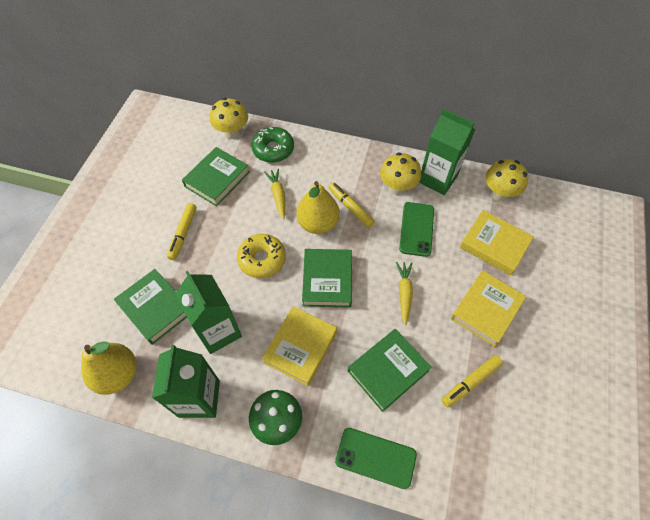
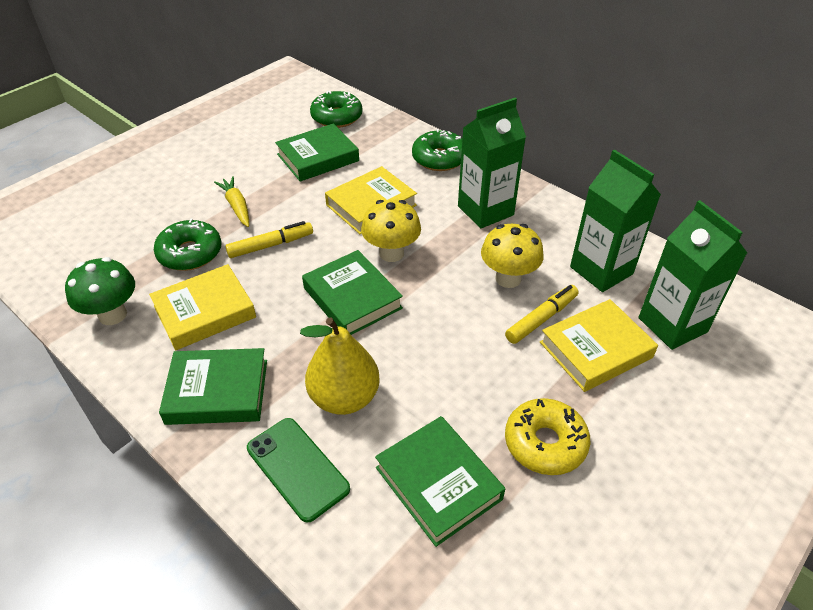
green donut: 1 -> 3
green phone: 2 -> 1
yellow carrot: 2 -> 1
yellow marker: 3 -> 2
yellow mushroom: 3 -> 2
yellow pear: 2 -> 1

